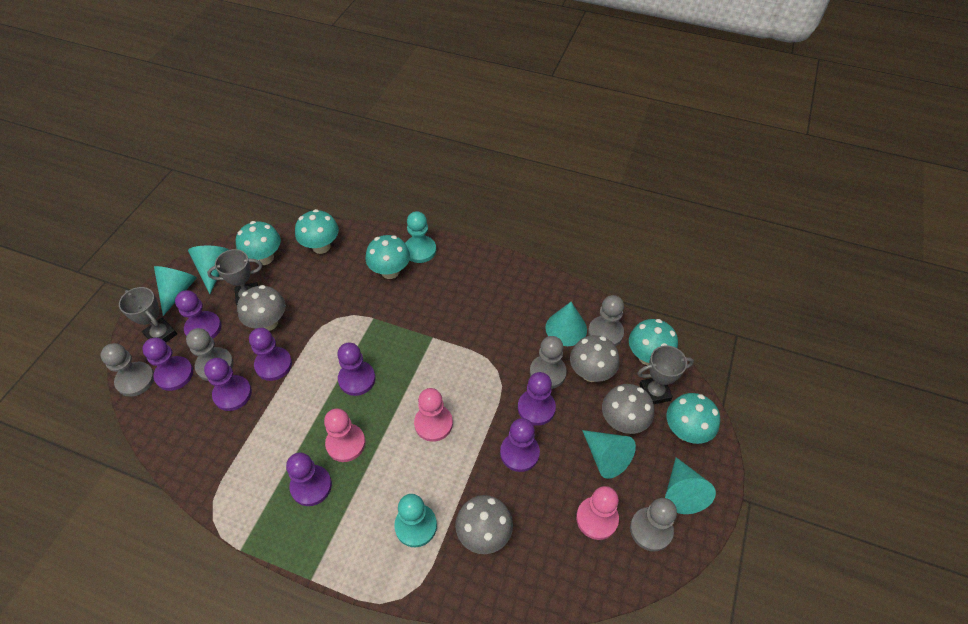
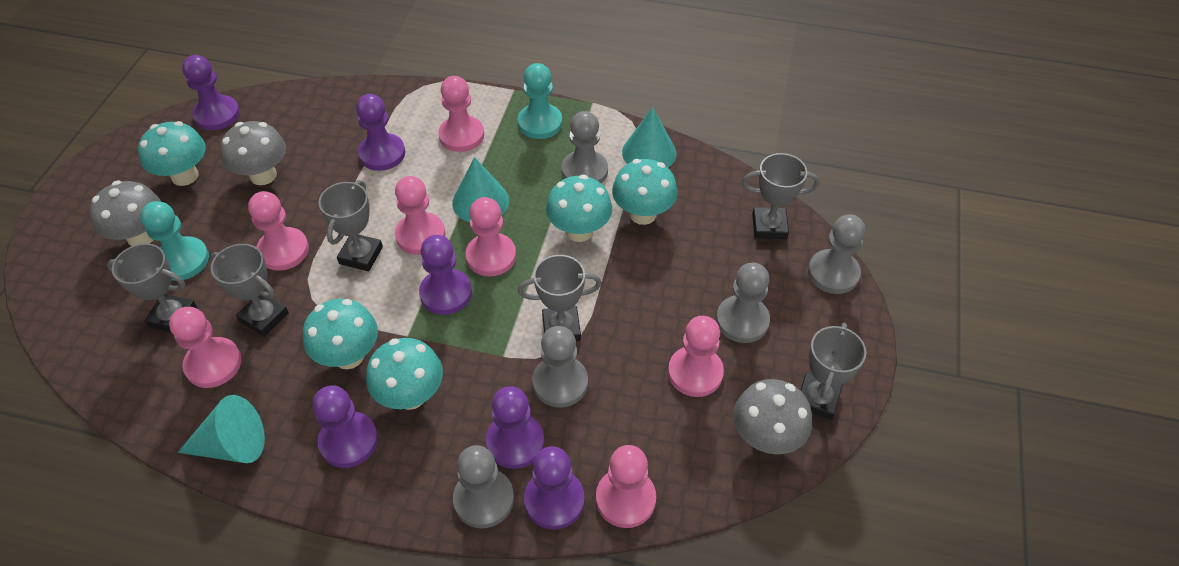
grey mushroom: 4 -> 3
grey trophy: 3 -> 6
pink pawn: 3 -> 7
purple pawn: 8 -> 6
turquoise cone: 5 -> 3

